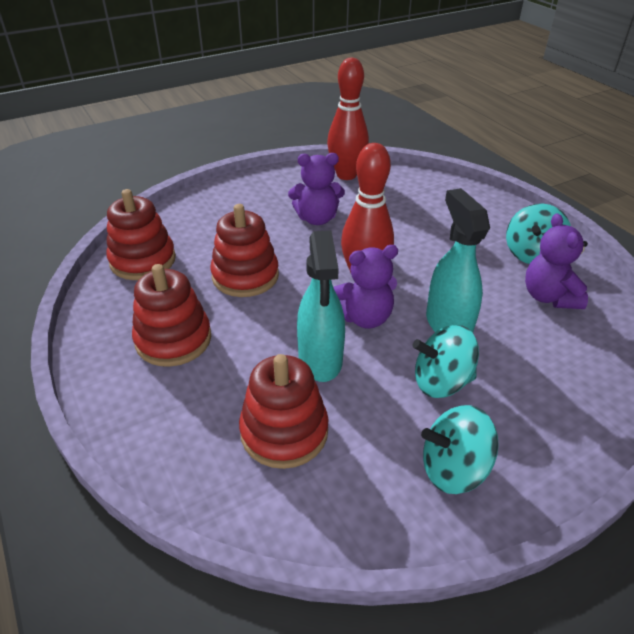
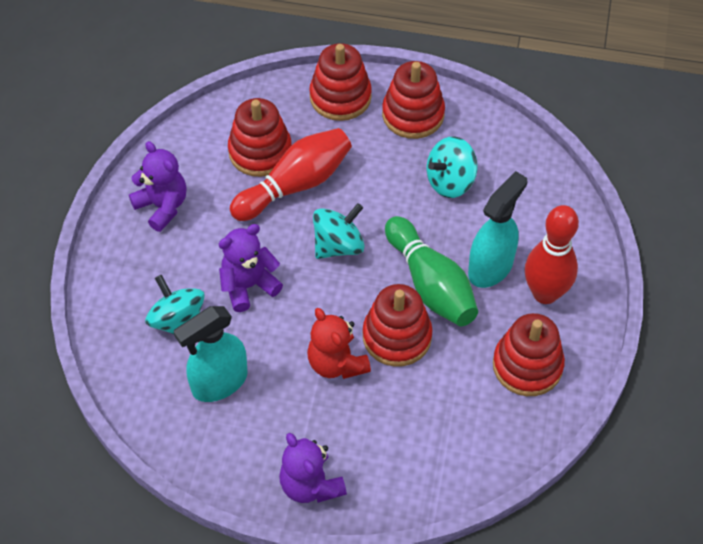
green bowling pin: 0 -> 1
red stacking toy: 4 -> 5
red teddy bear: 0 -> 1

